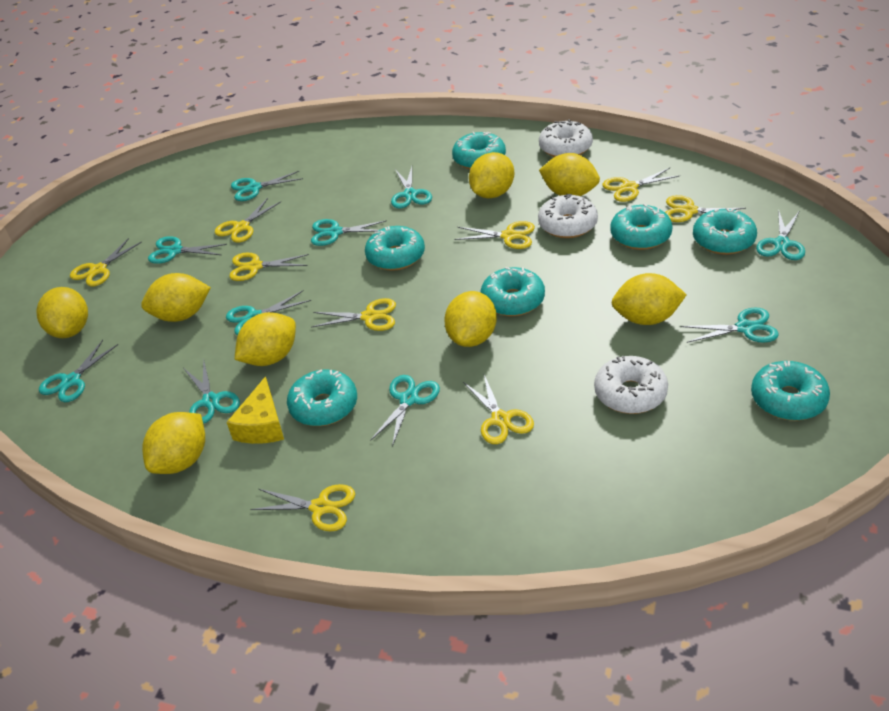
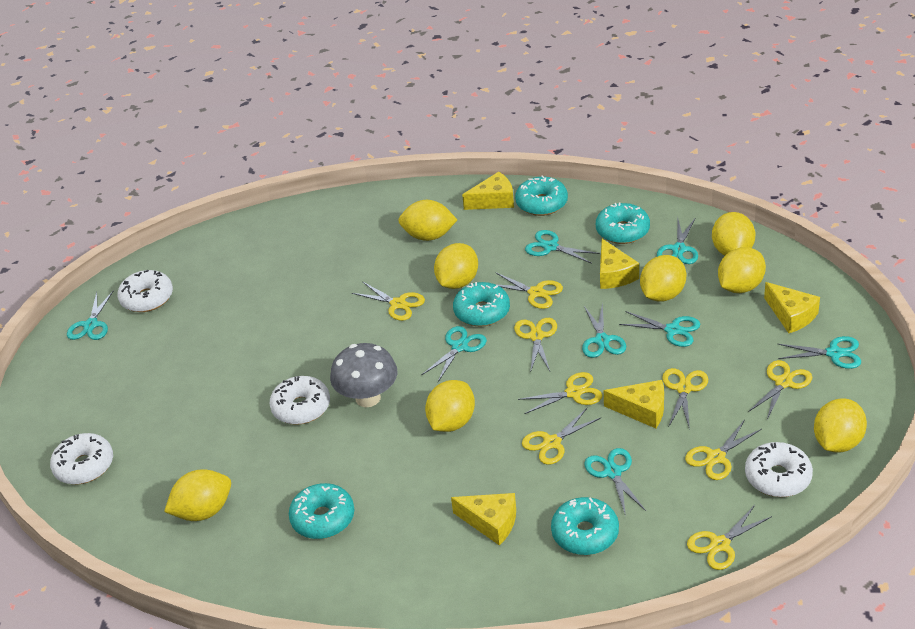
grey mushroom: 0 -> 1
turquoise donut: 7 -> 5
turquoise scissors: 10 -> 8
white donut: 3 -> 4
yellow cheese: 1 -> 5

